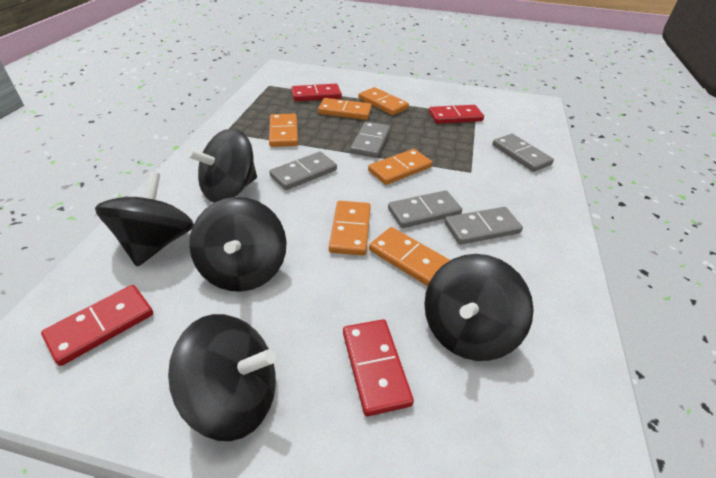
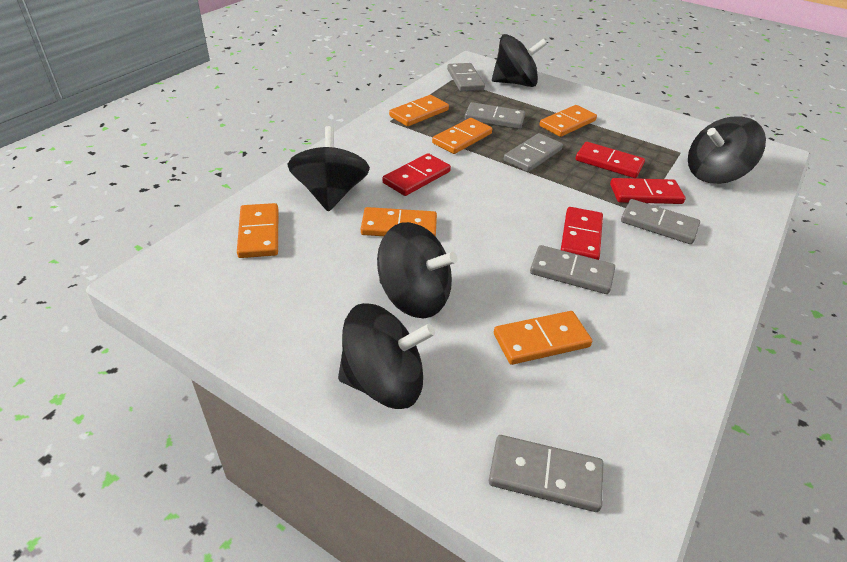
grey domino: 5 -> 6

